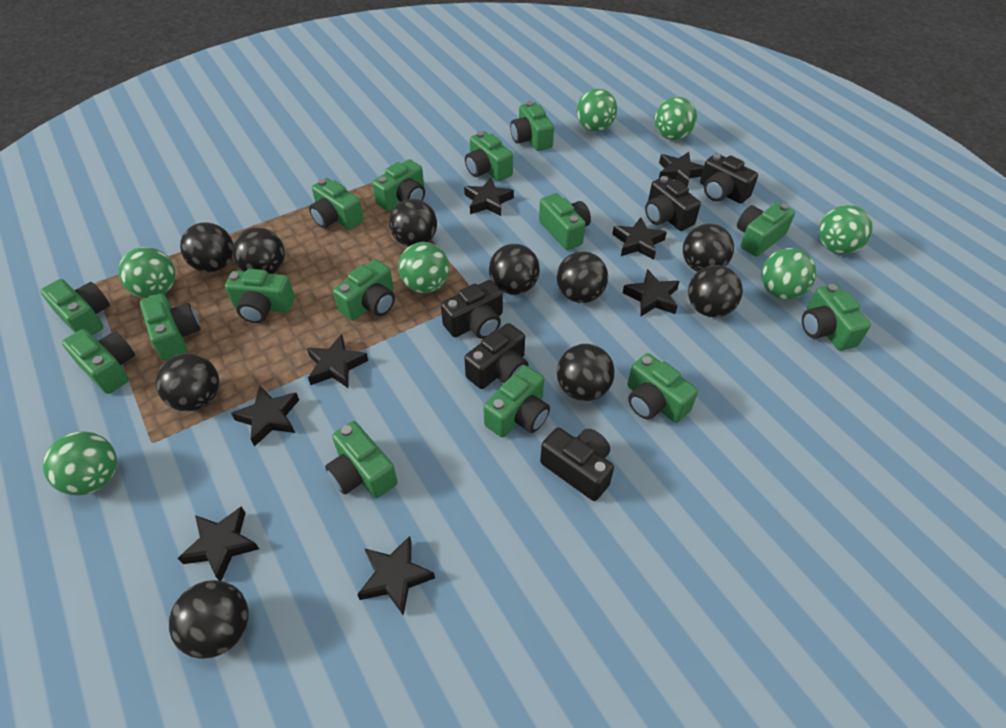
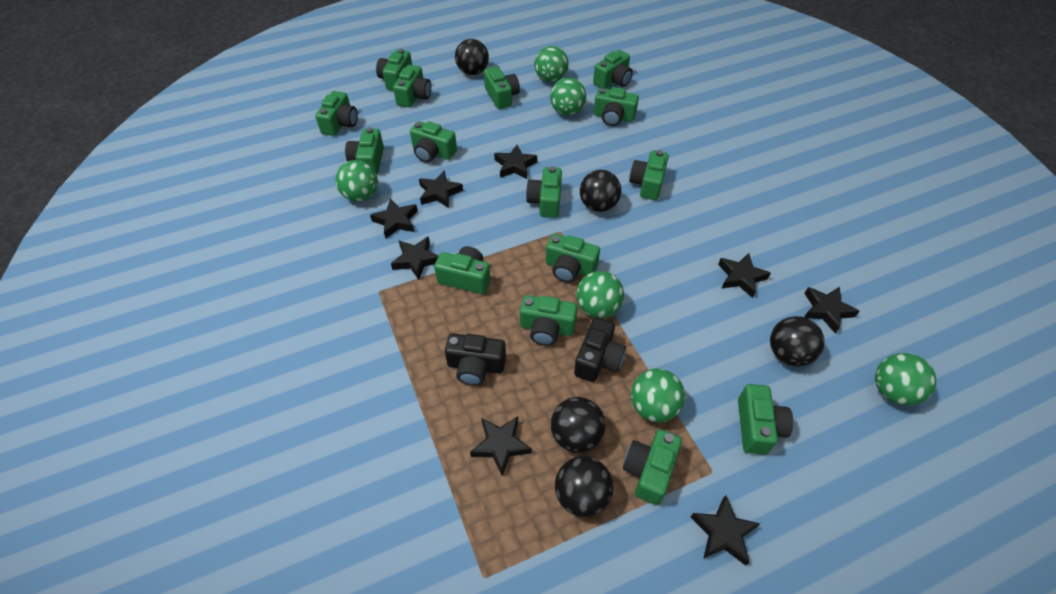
black ball: 10 -> 5
black camera: 5 -> 2
green ball: 7 -> 6

